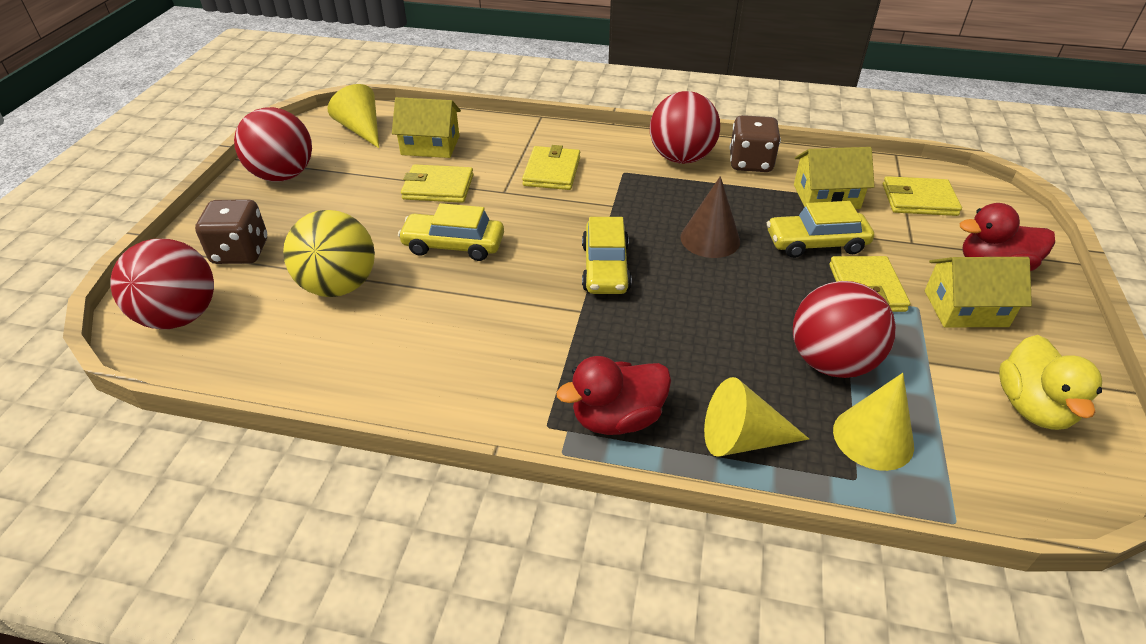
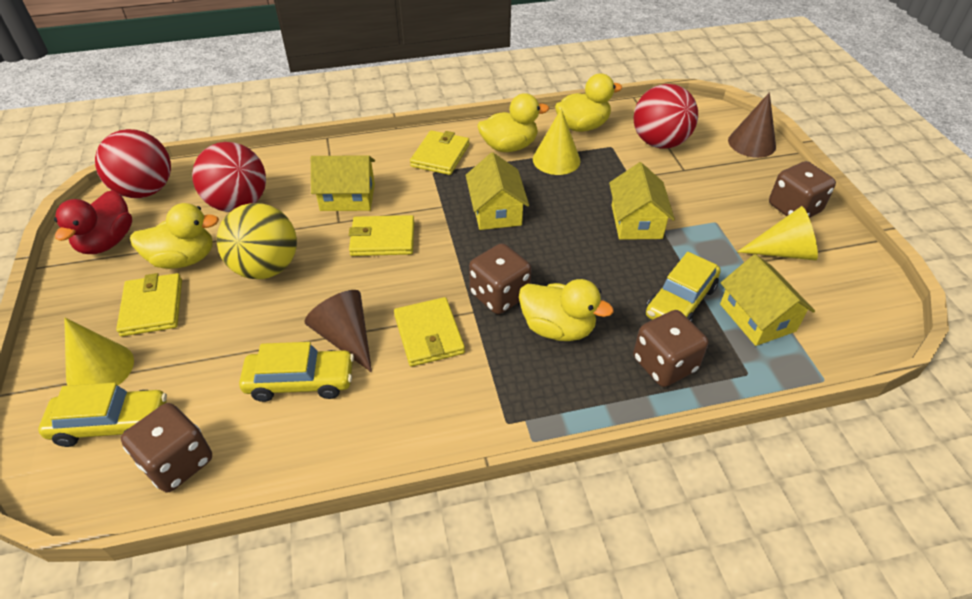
brown cone: 1 -> 2
brown dice: 2 -> 4
red ball: 4 -> 3
red duck: 2 -> 1
yellow duck: 1 -> 4
yellow house: 3 -> 4

